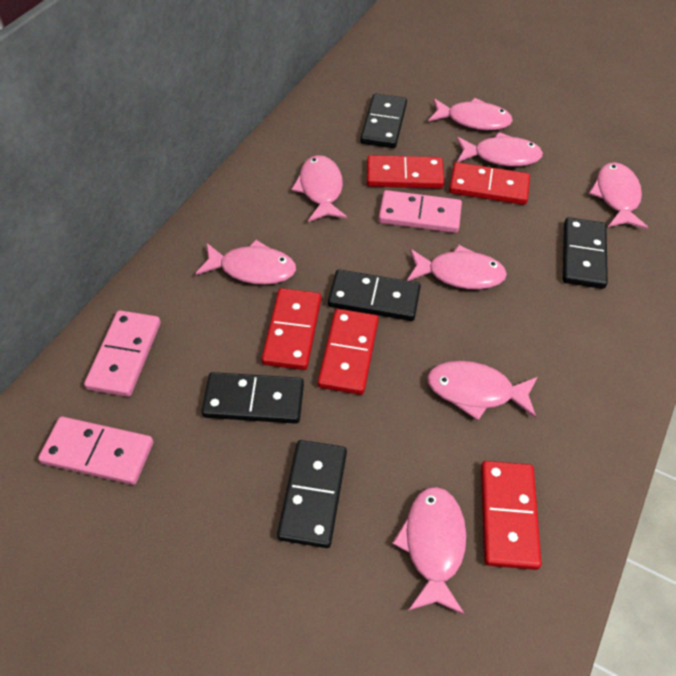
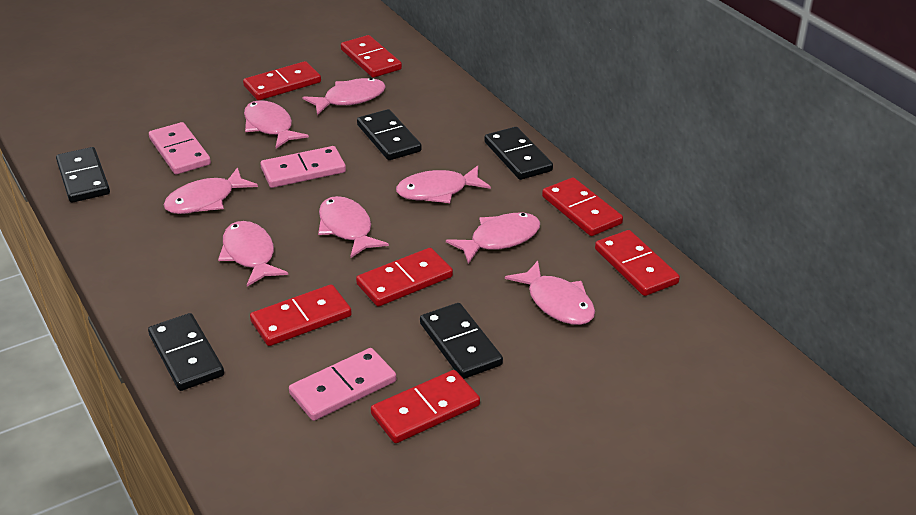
red domino: 5 -> 7

